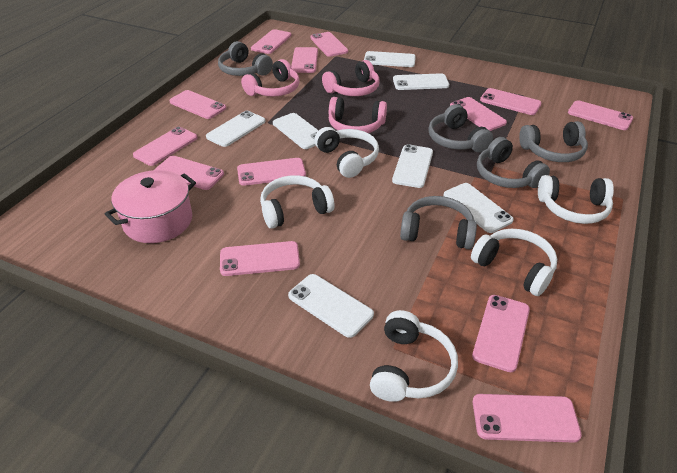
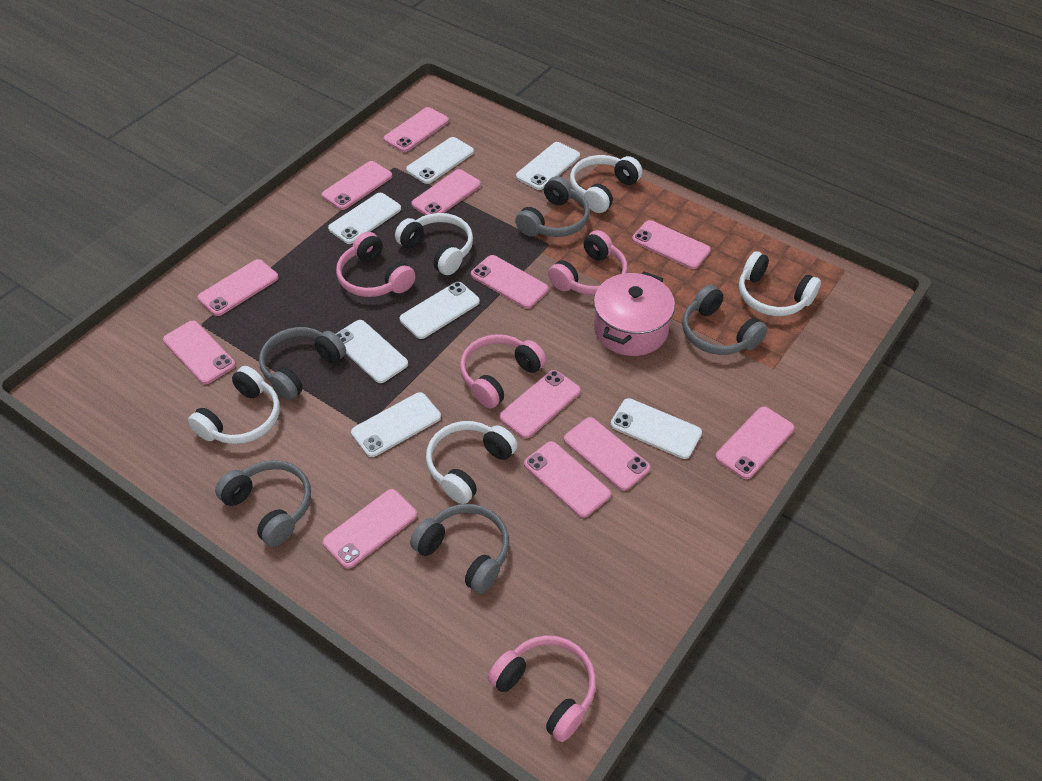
pink headphones: 3 -> 4
pink phone: 13 -> 12

